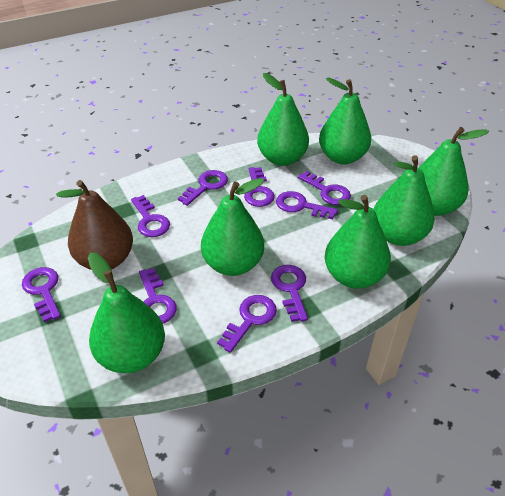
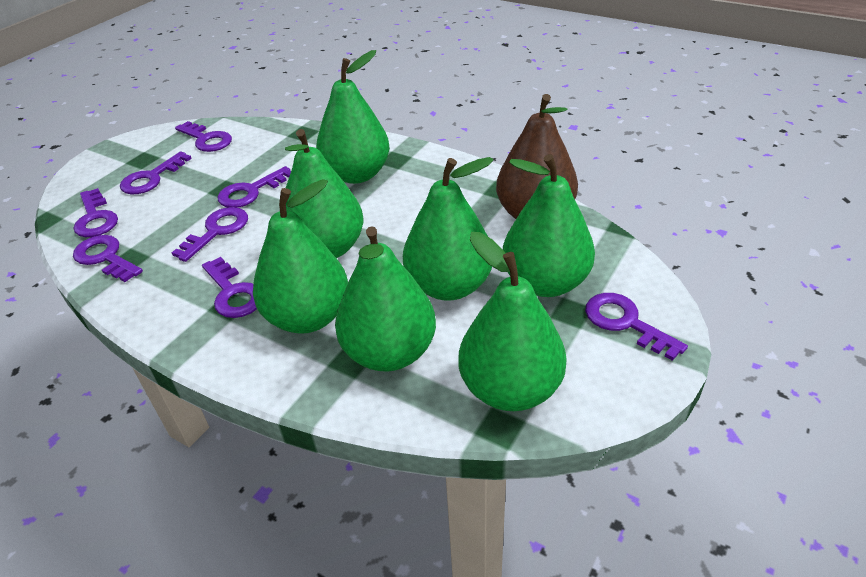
purple key: 9 -> 8

